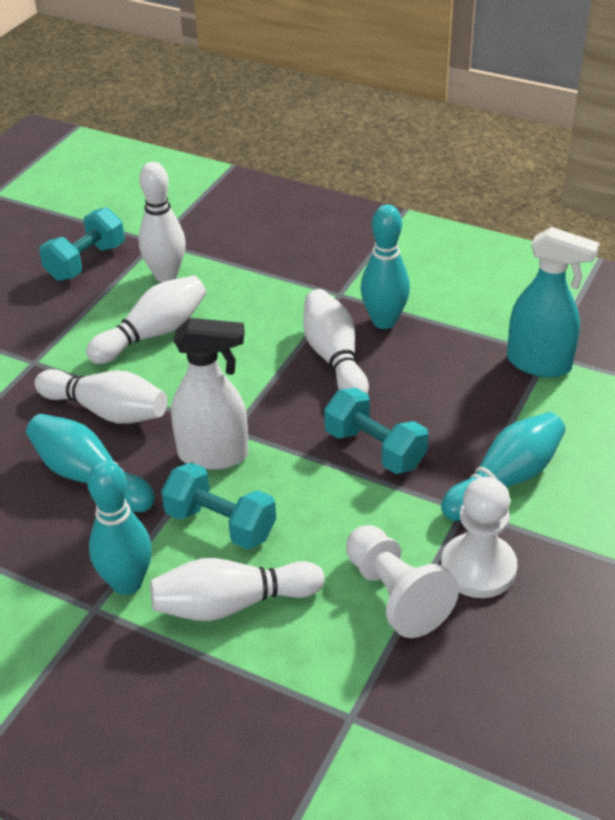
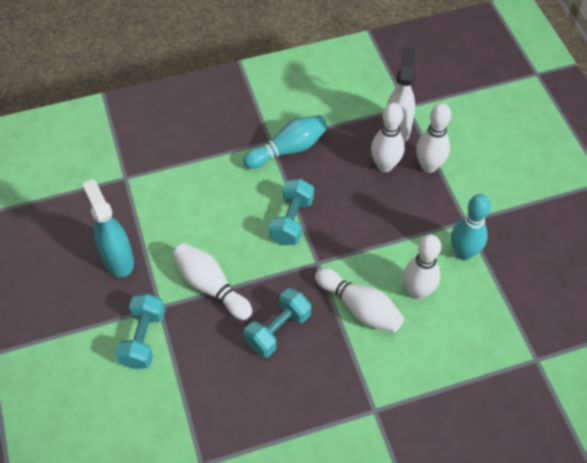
turquoise bowling pin: 4 -> 2
white pawn: 2 -> 0

